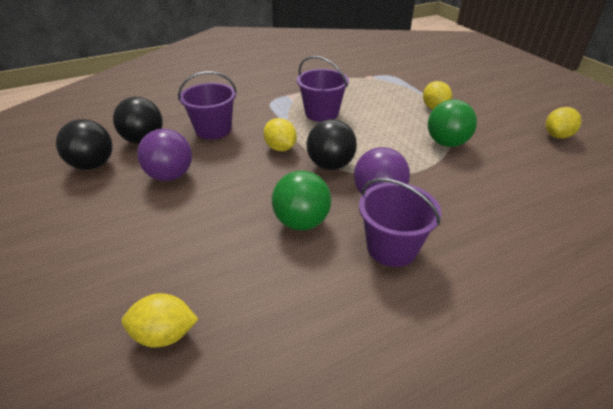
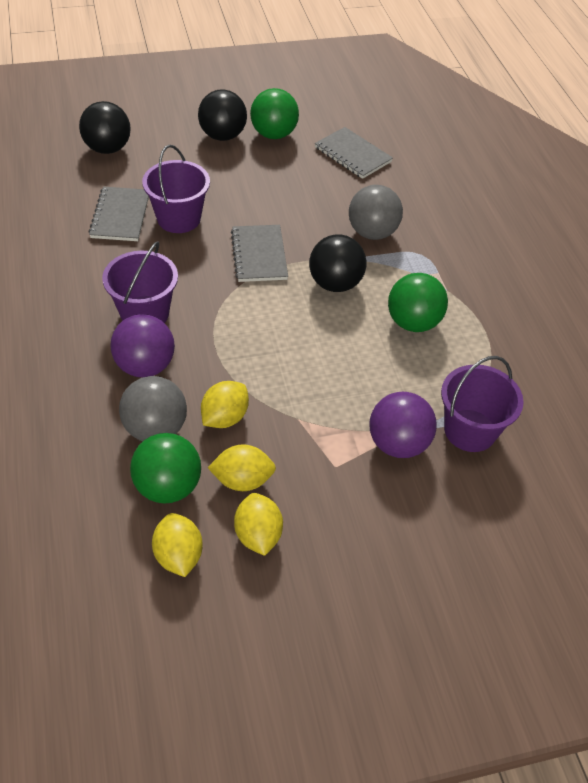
green ball: 2 -> 3
grey ball: 0 -> 2
grey notebook: 0 -> 3

